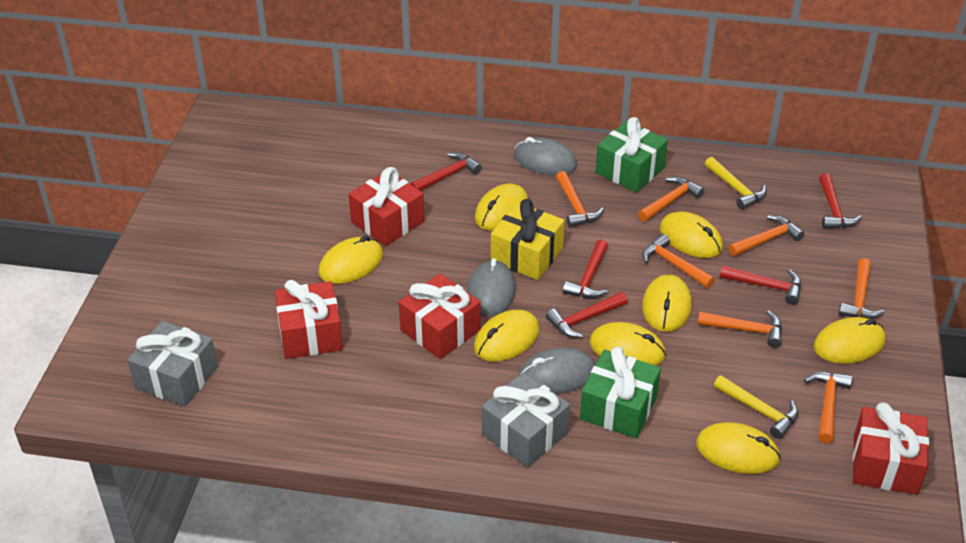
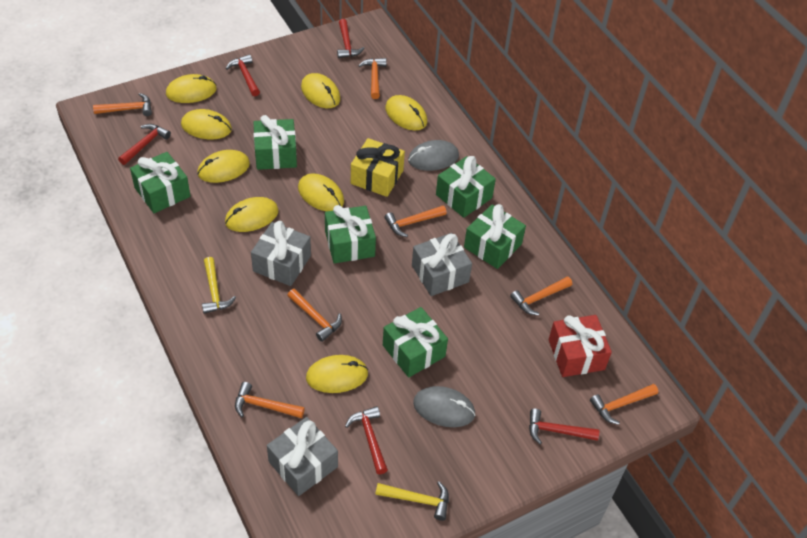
green gift: 2 -> 6
grey gift: 2 -> 3
grey mouse: 3 -> 2
red gift: 4 -> 1

